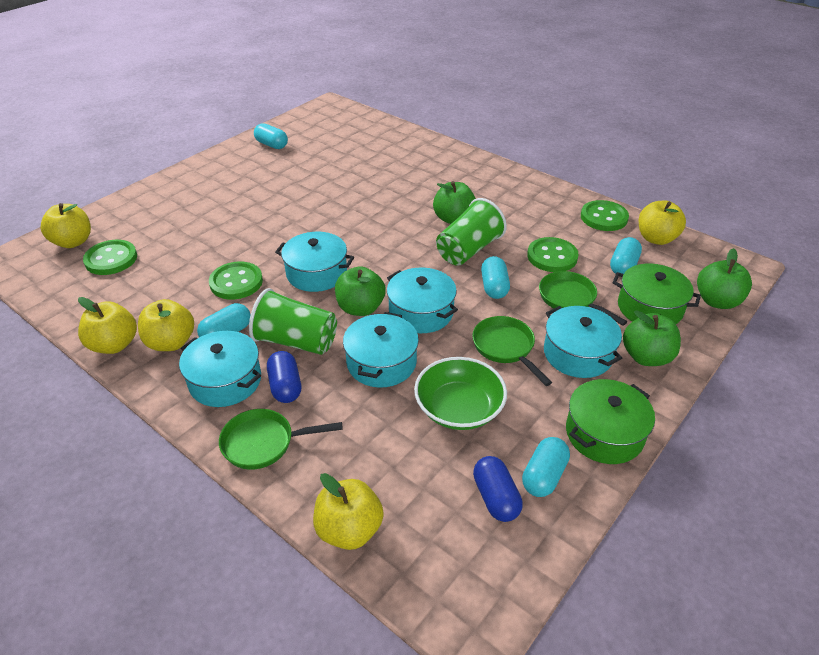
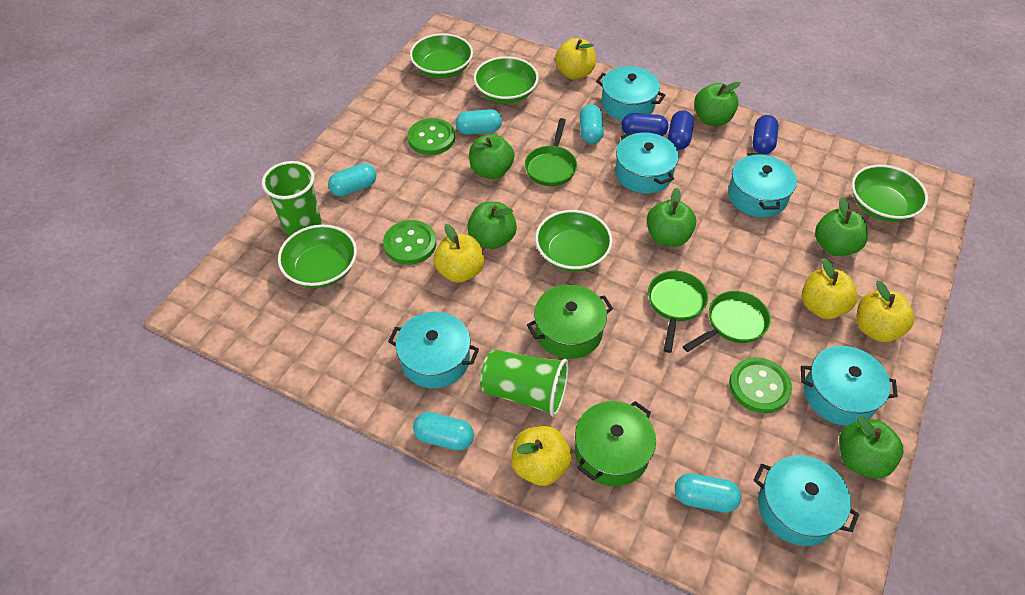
blue capsule: 2 -> 3
green apple: 4 -> 6
green bowl: 1 -> 5
green button: 4 -> 3
turquoise pot: 5 -> 6

